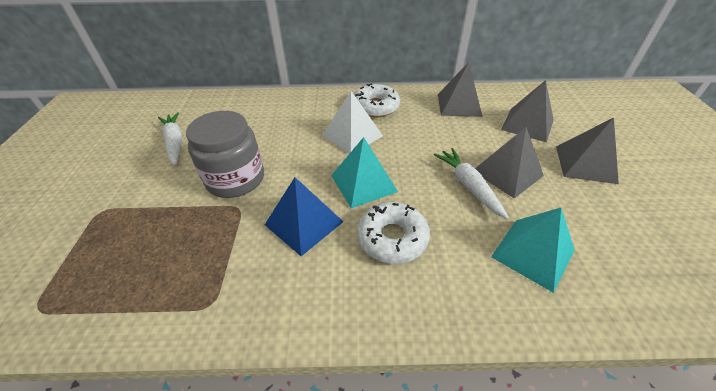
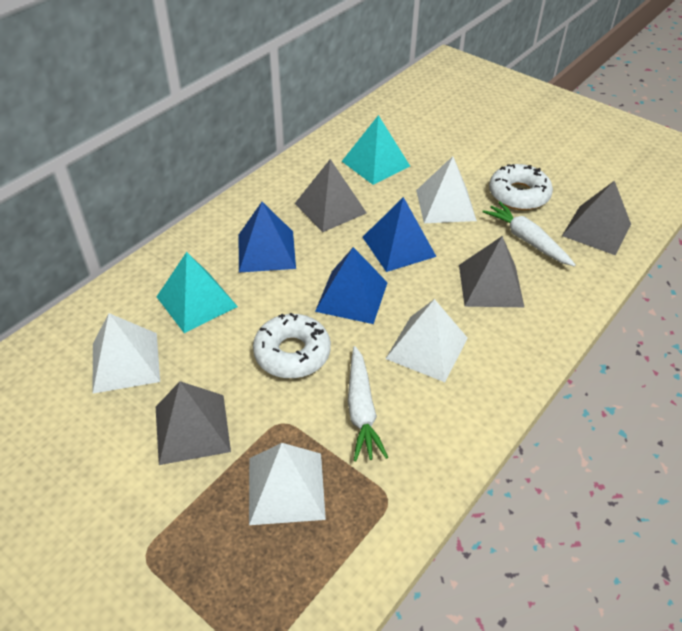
blue pyramid: 1 -> 3
grey jar: 1 -> 0
white pyramid: 1 -> 4

